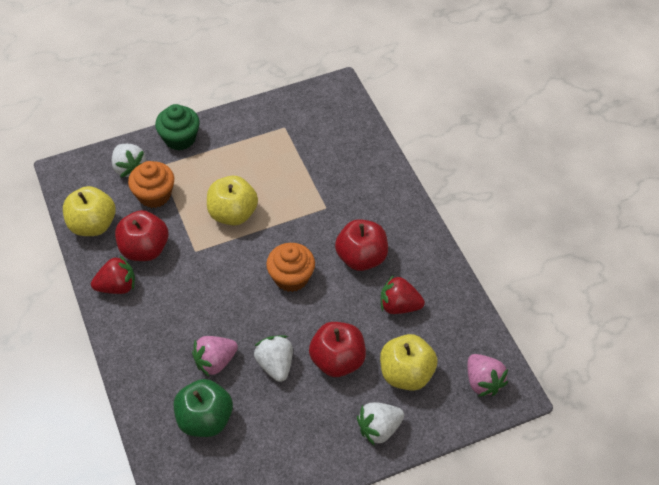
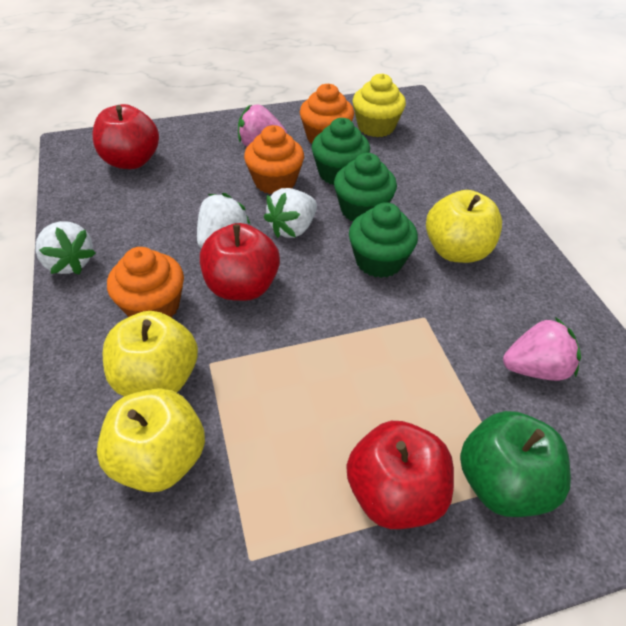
green cupcake: 1 -> 3
orange cupcake: 2 -> 3
red strawberry: 2 -> 0
yellow cupcake: 0 -> 1

